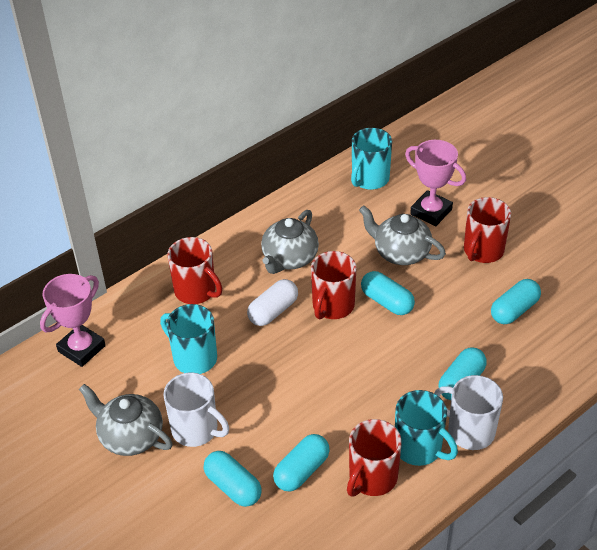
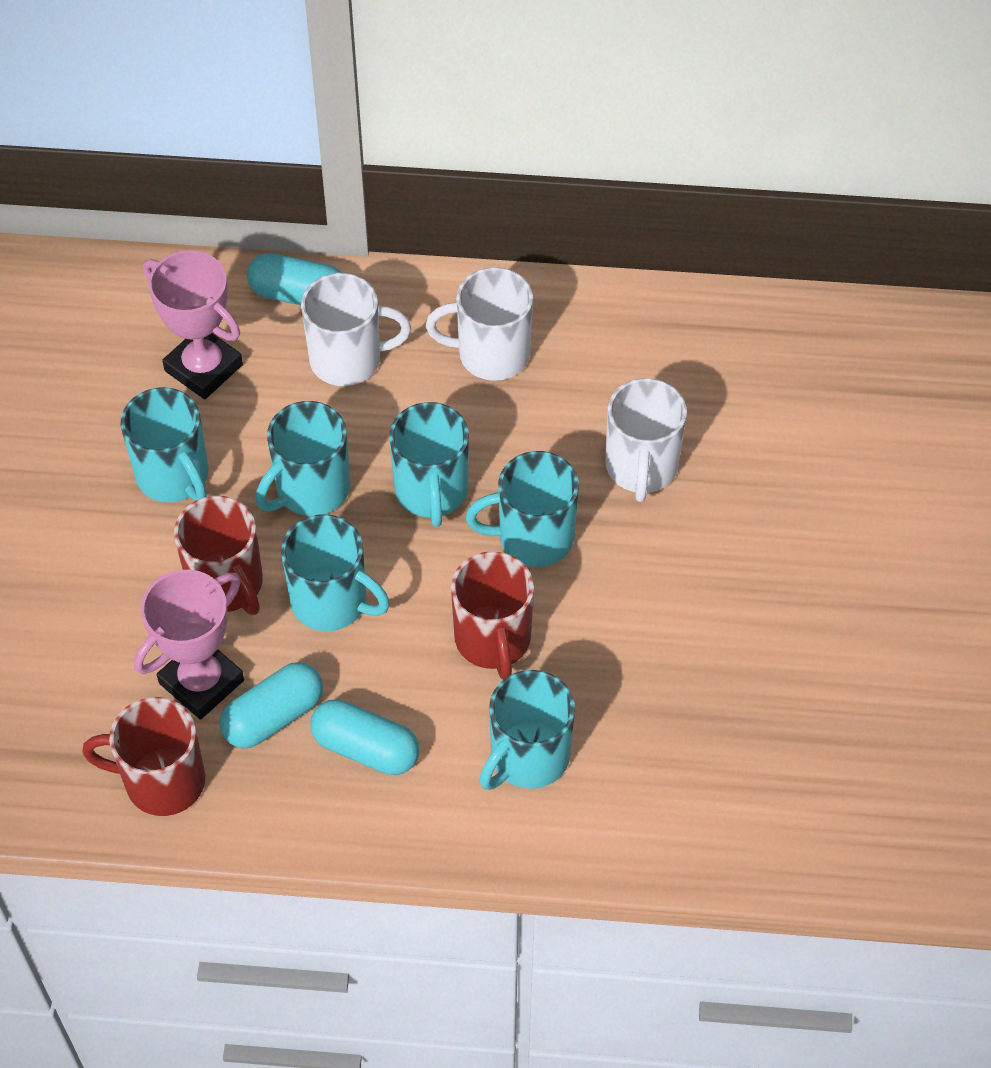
grey teapot: 3 -> 0
red mug: 4 -> 3
turquoise capsule: 5 -> 3
turquoise mug: 3 -> 6
white capsule: 1 -> 0
white mug: 2 -> 3

